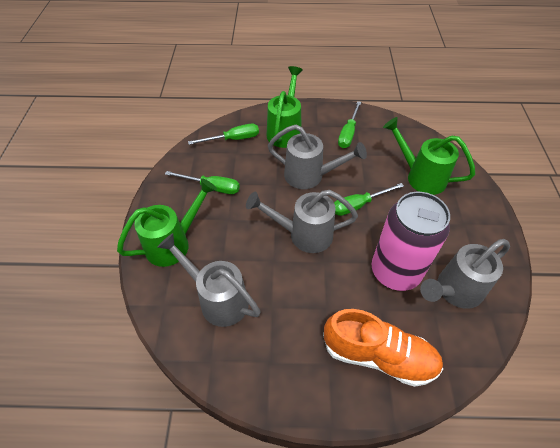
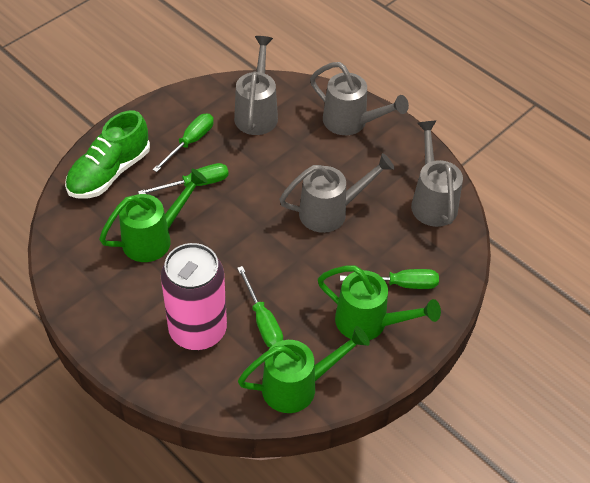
green shoe: 0 -> 1
orange shoe: 1 -> 0

